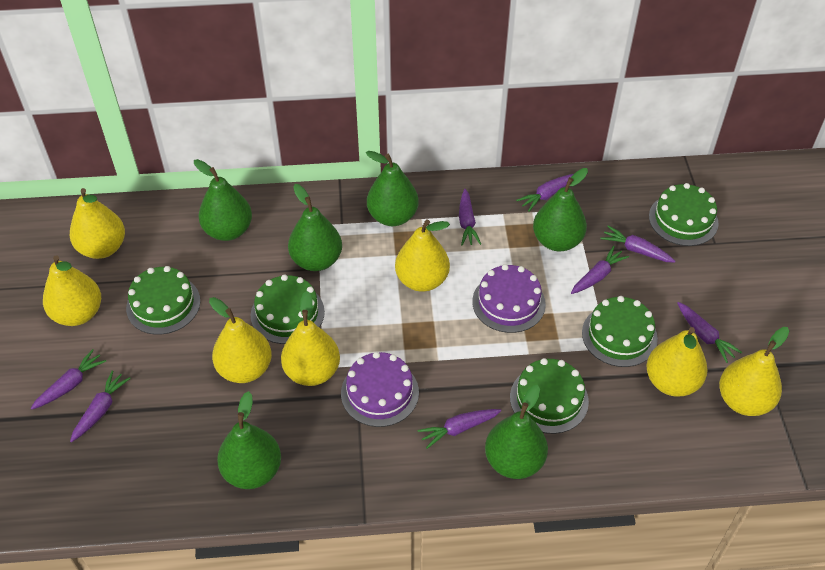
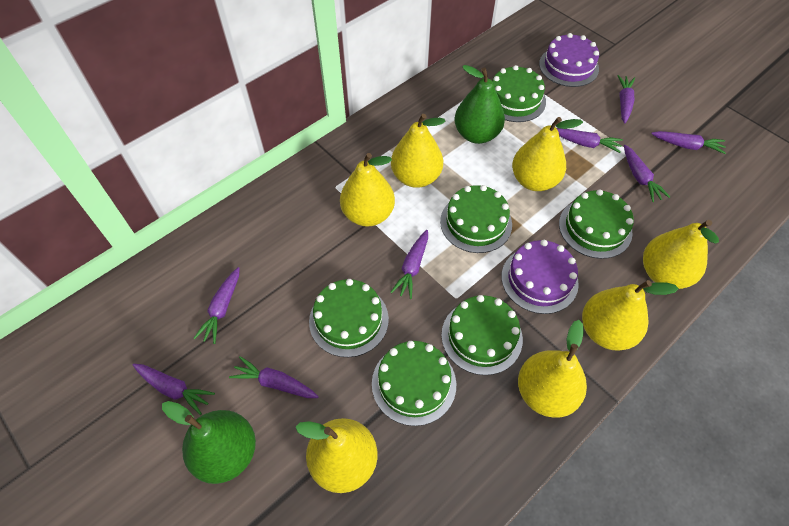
green cake: 5 -> 6
green pear: 6 -> 2

